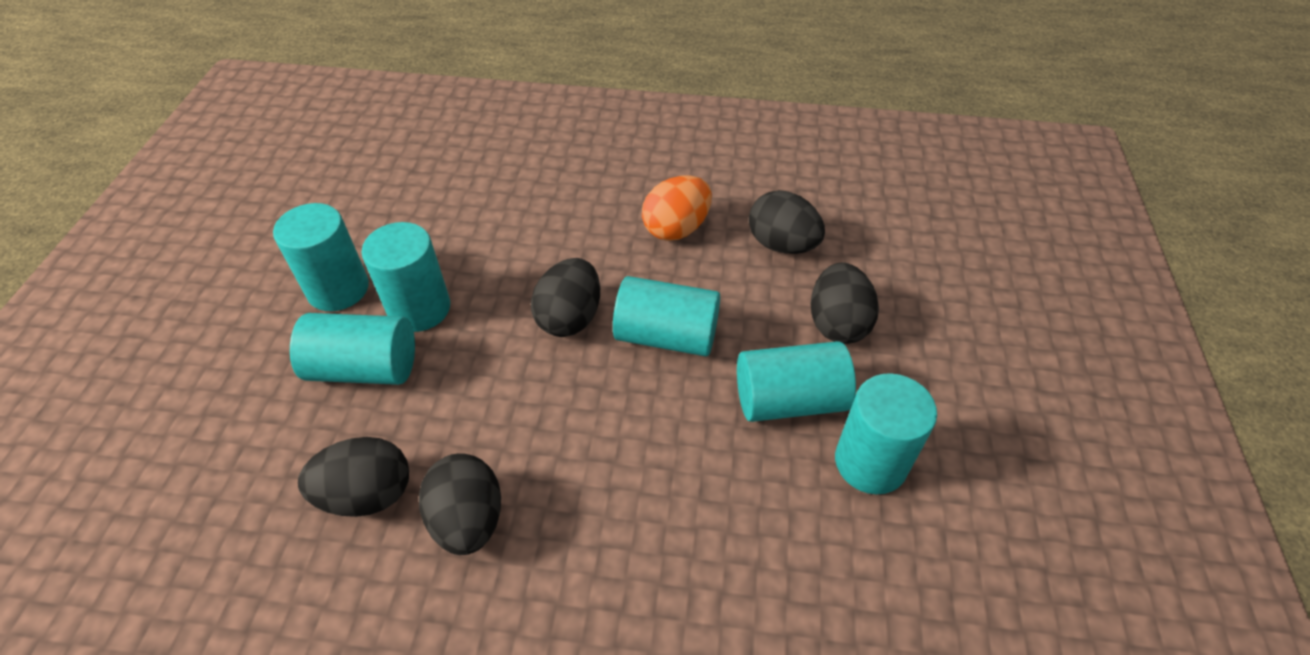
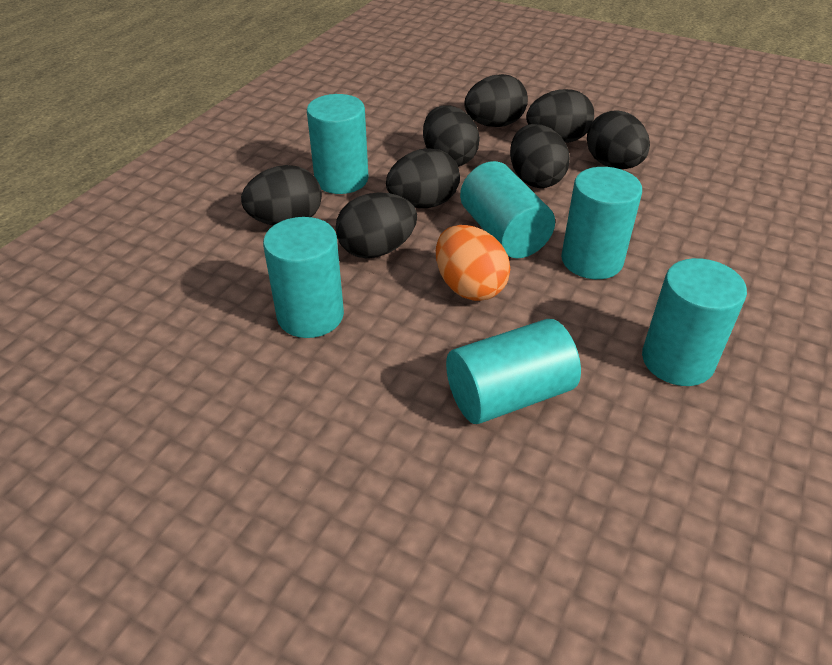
black egg: 5 -> 8

